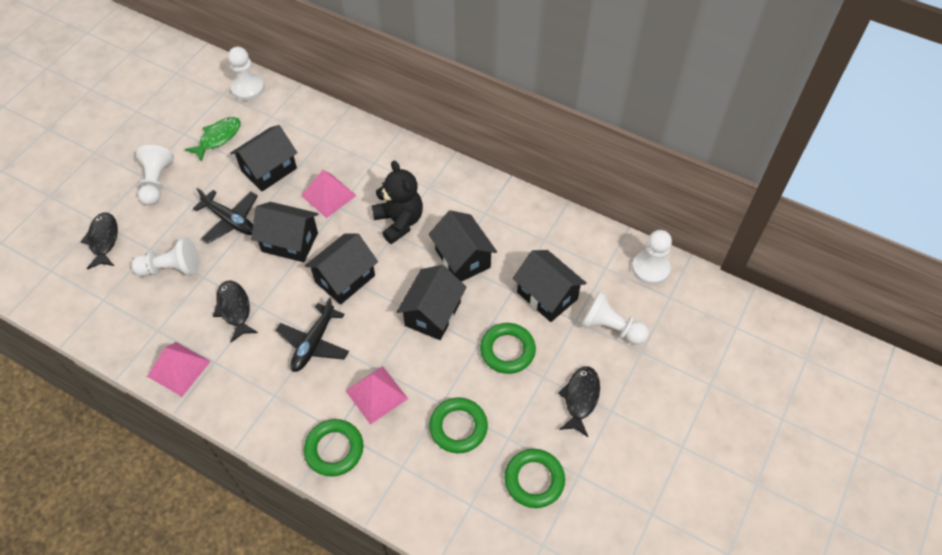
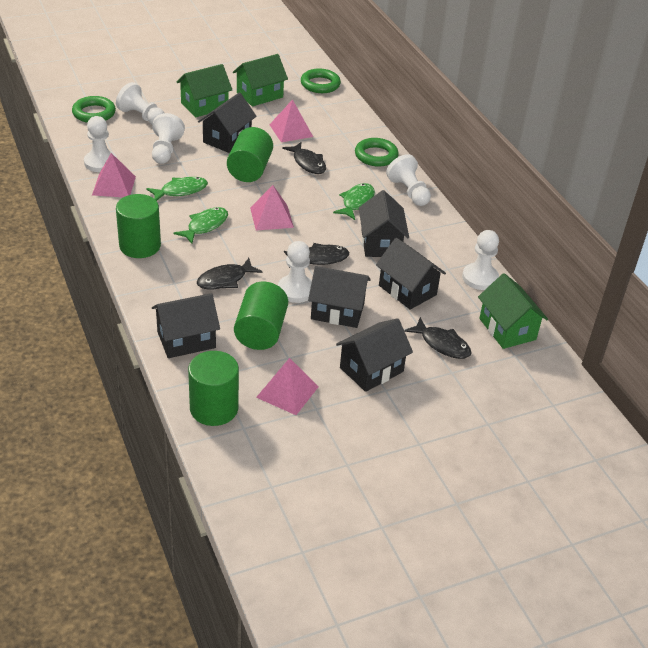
black fish: 3 -> 4
black plane: 2 -> 0
black teddy bear: 1 -> 0
green cylinder: 0 -> 4
green fish: 1 -> 3
green house: 0 -> 3
green ring: 4 -> 3
pink pyramid: 3 -> 4
white pawn: 5 -> 6

